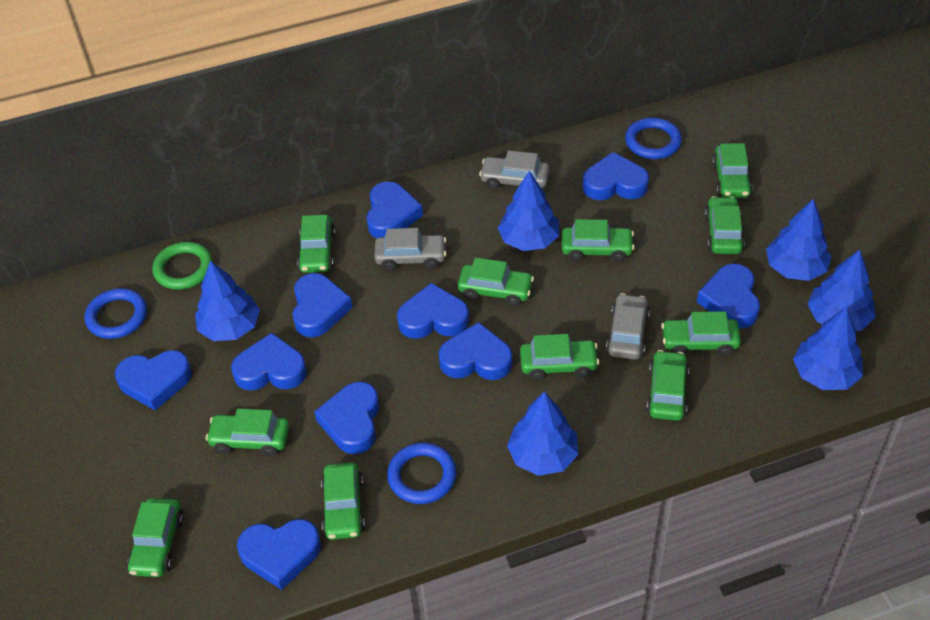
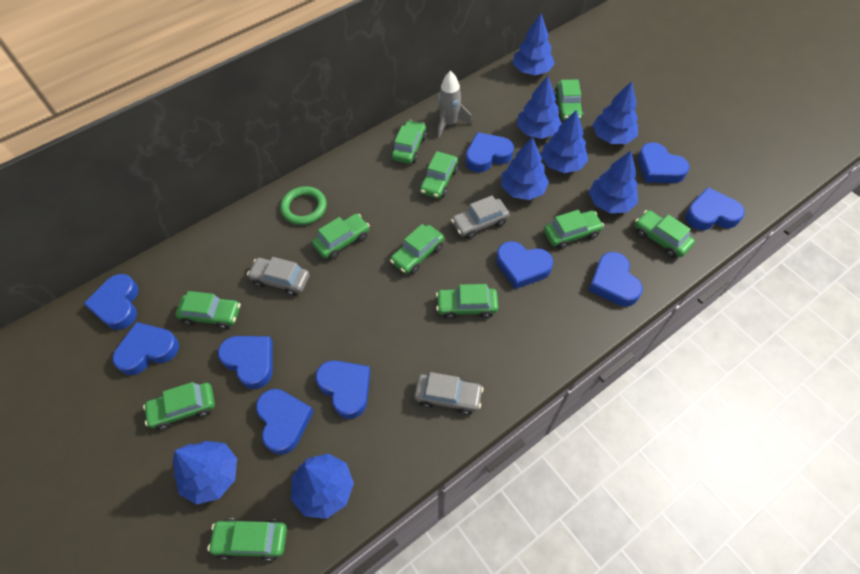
blue ring: 3 -> 0
blue tree: 6 -> 8
grey rocket: 0 -> 1

